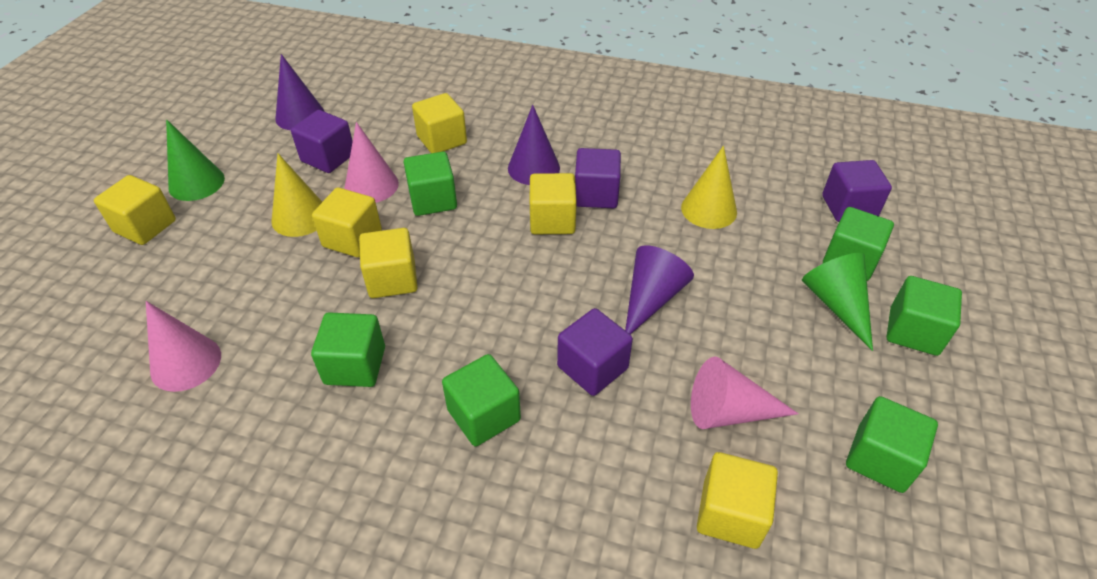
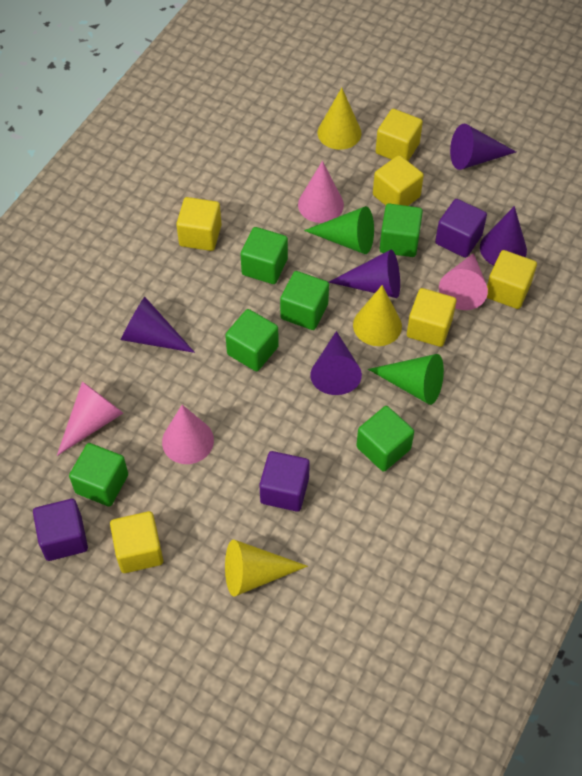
pink cone: 3 -> 4
purple cone: 3 -> 5
purple cube: 4 -> 3
yellow cone: 2 -> 3

